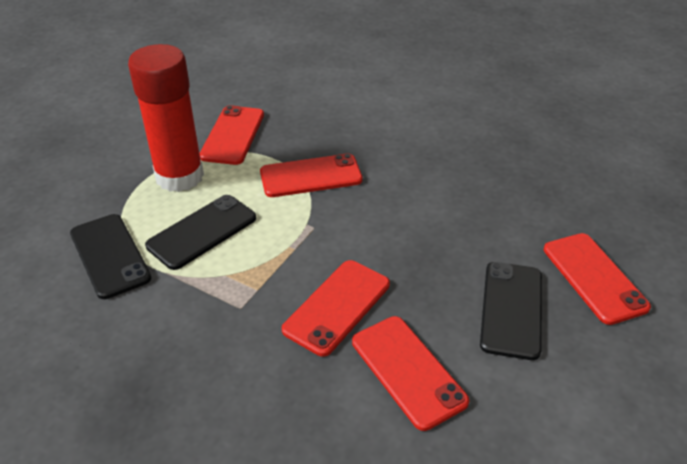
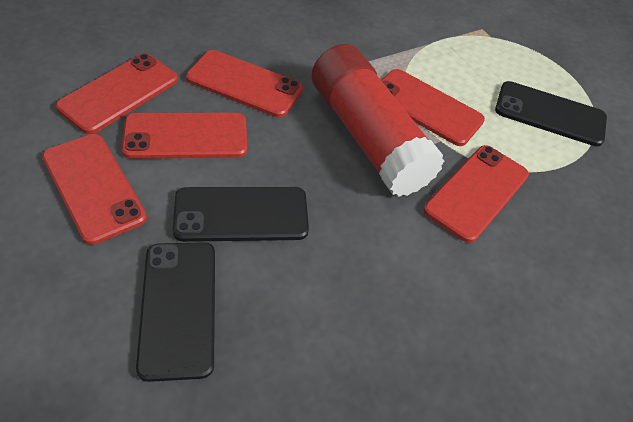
red phone: 5 -> 6

